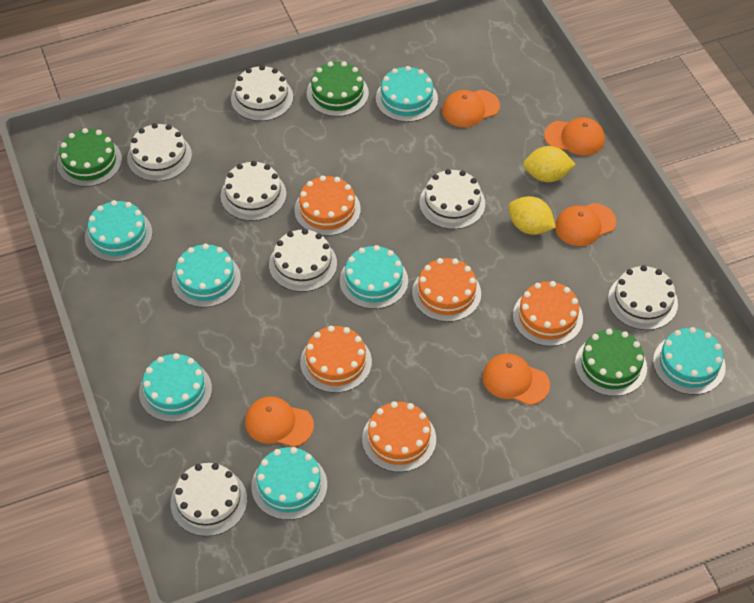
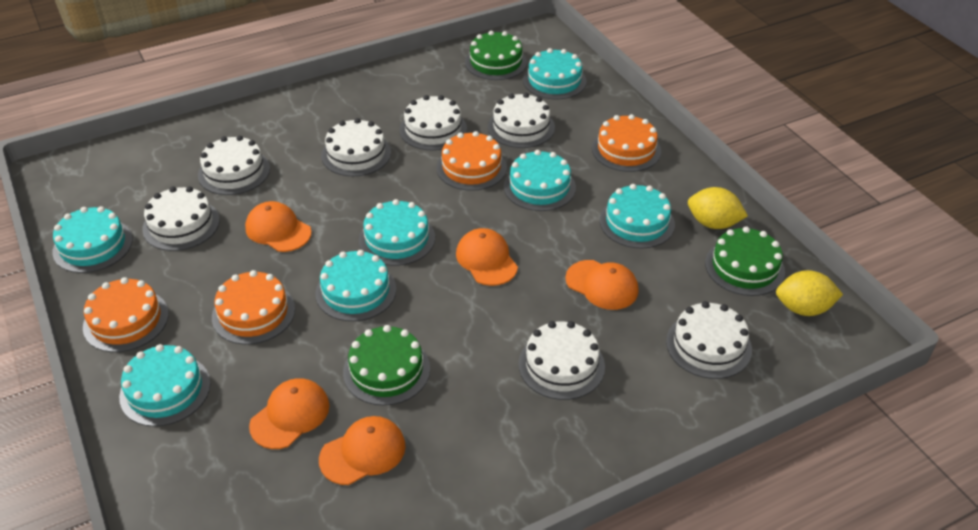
orange cake: 5 -> 4

